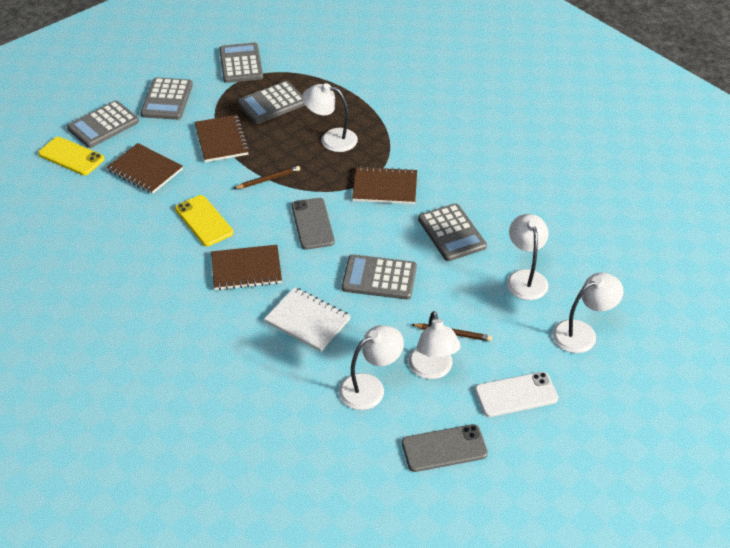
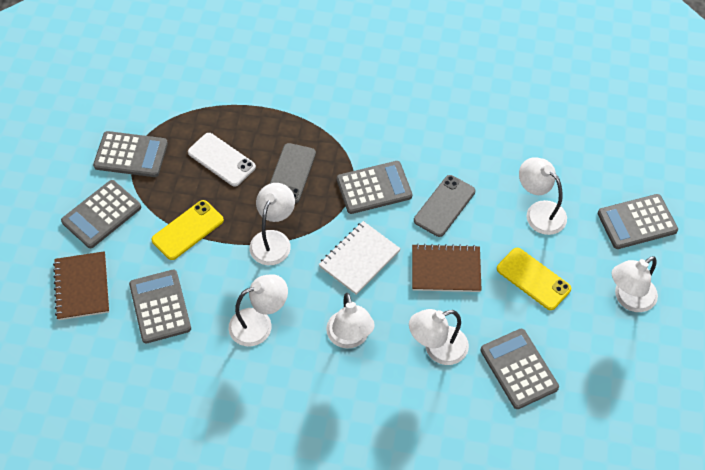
brown notebook: 4 -> 2
brown pencil: 2 -> 0
white lamp: 5 -> 6

